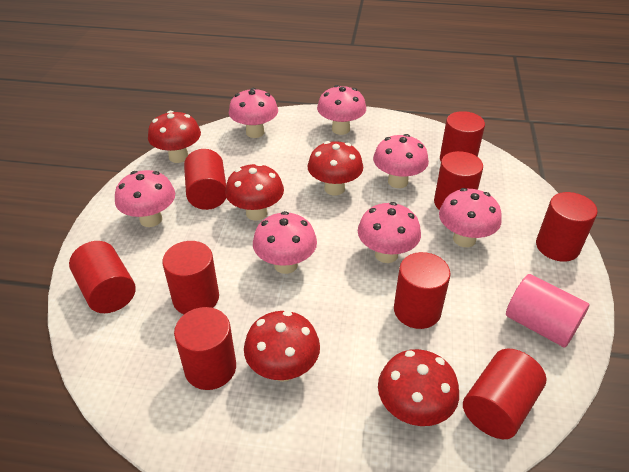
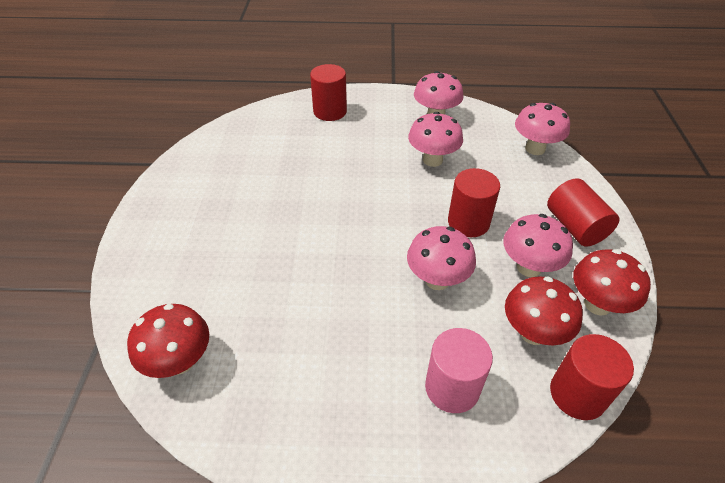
pink mushroom: 7 -> 5
red cylinder: 9 -> 4
red mushroom: 5 -> 3

